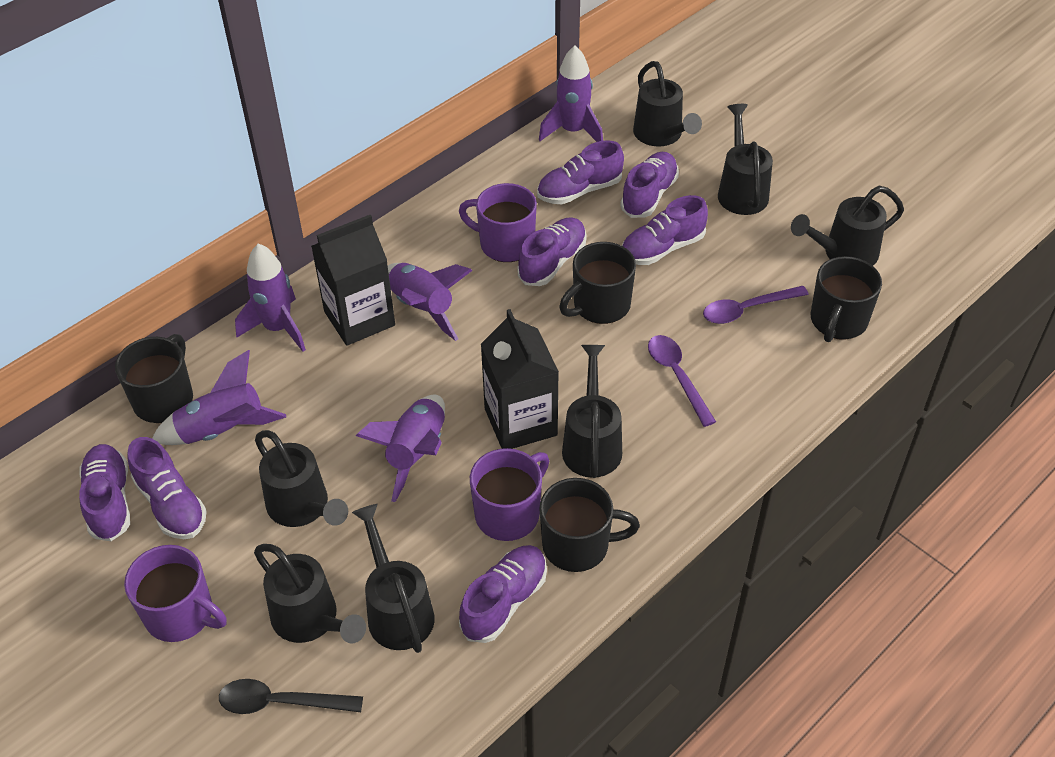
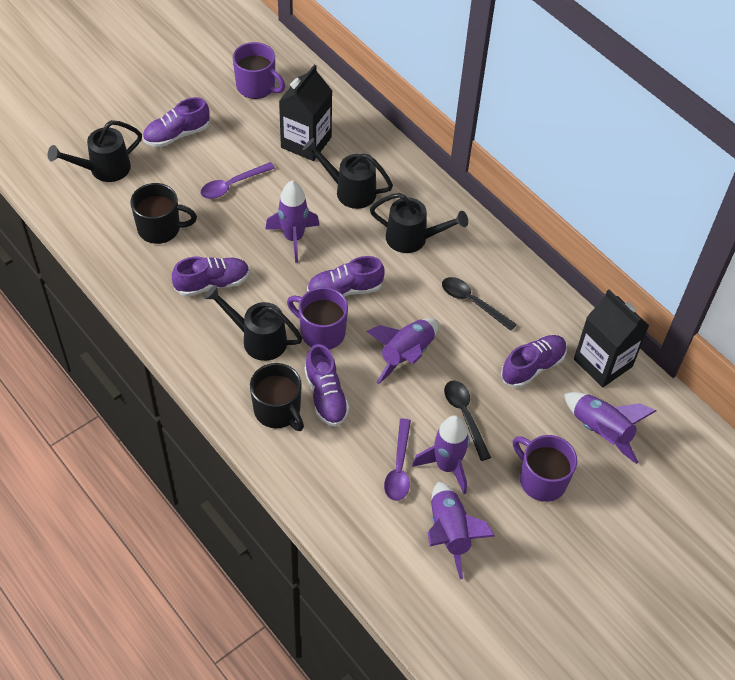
black mug: 4 -> 2
black spoon: 1 -> 2
black watering can: 7 -> 4
purple shoe: 7 -> 5

